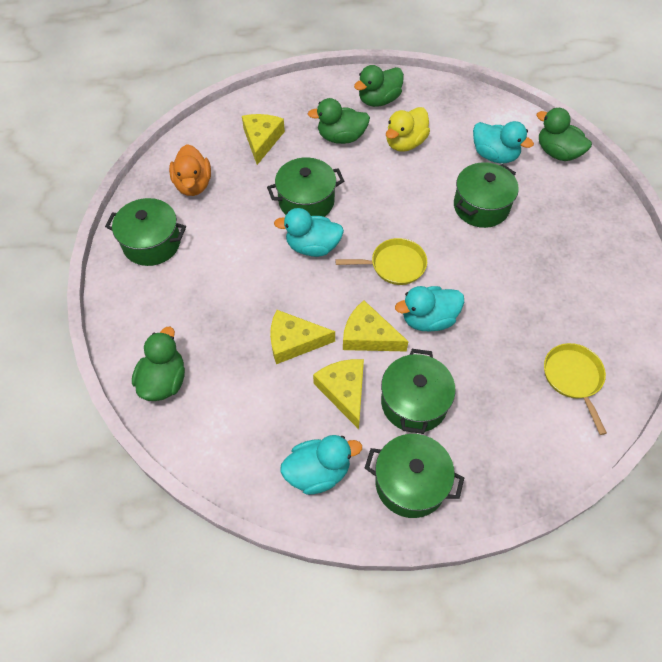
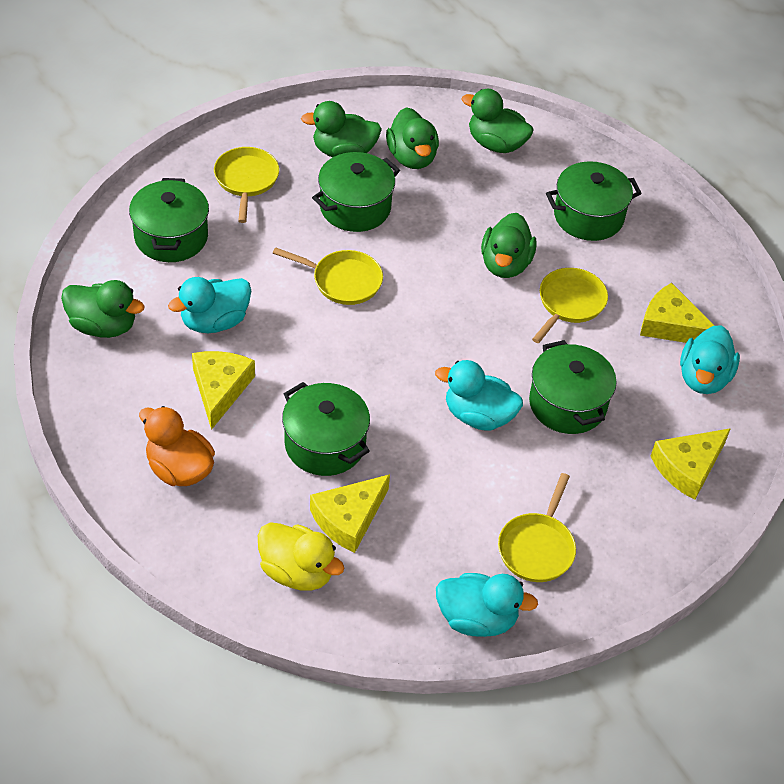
green duck: 4 -> 5
yellow pan: 2 -> 4

